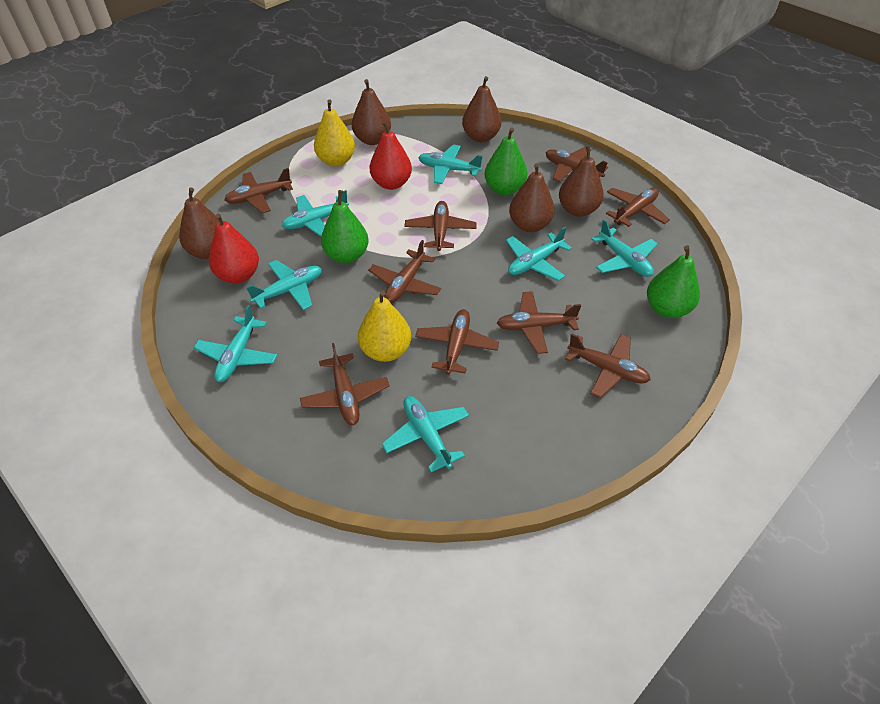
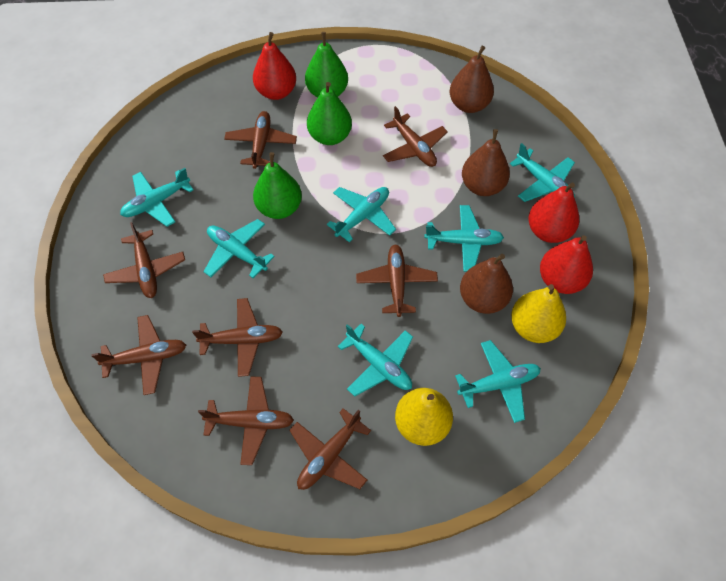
brown pear: 5 -> 3
brown plane: 9 -> 8
red pear: 2 -> 3

